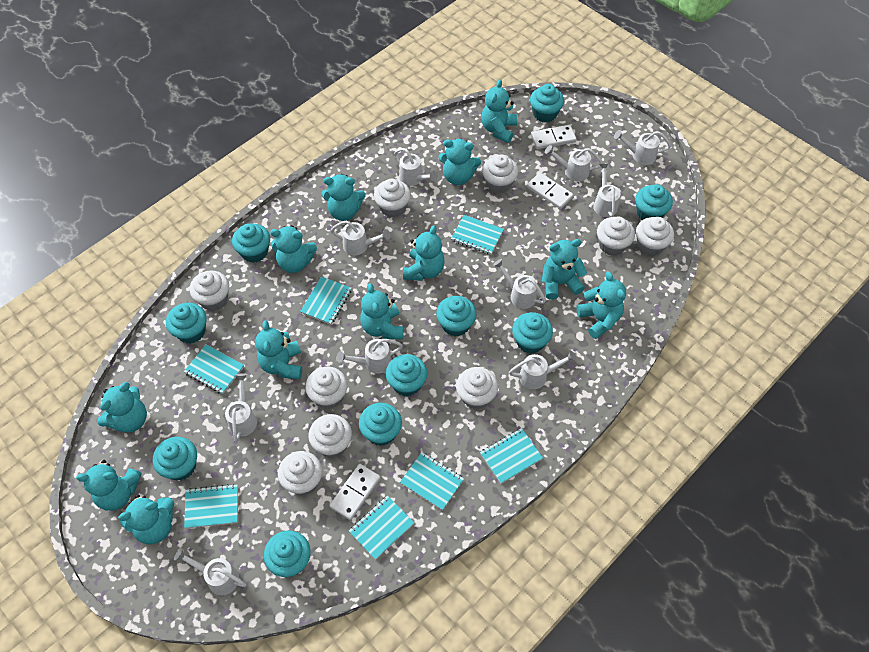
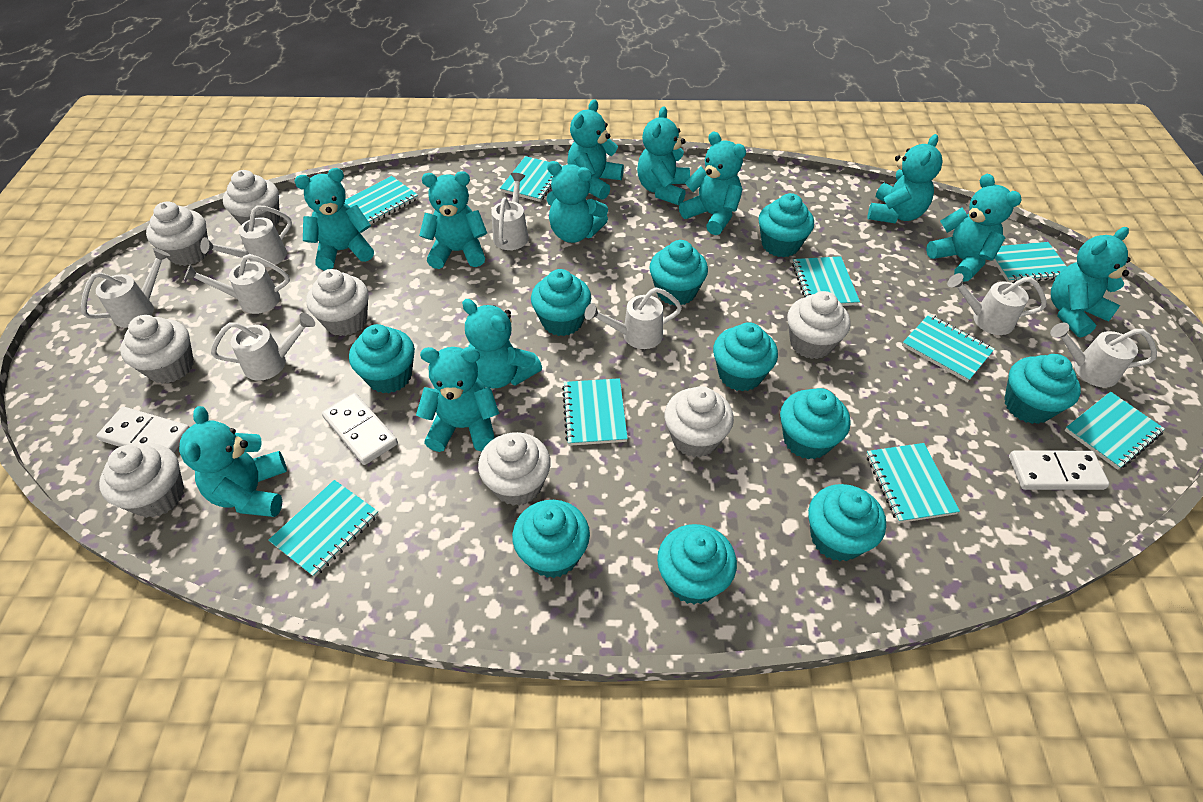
turquoise notebook: 7 -> 9
white cupcake: 9 -> 8
white watering can: 10 -> 8

